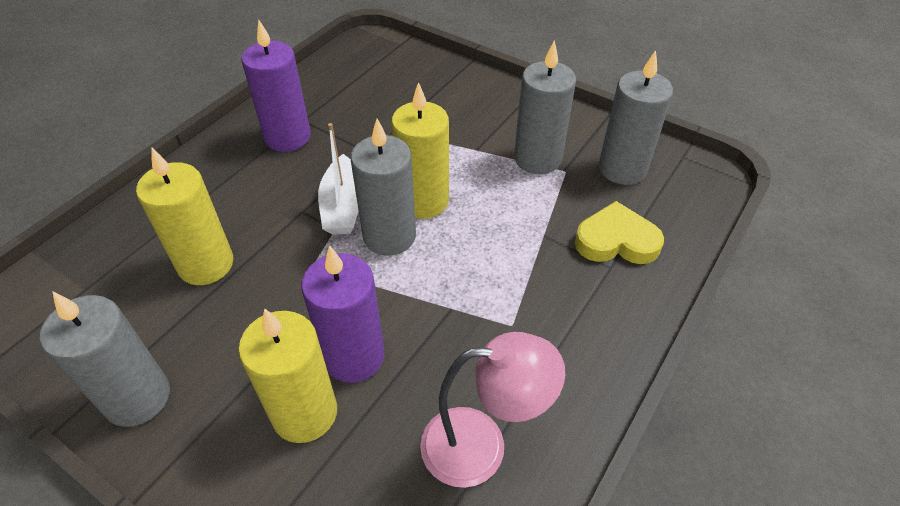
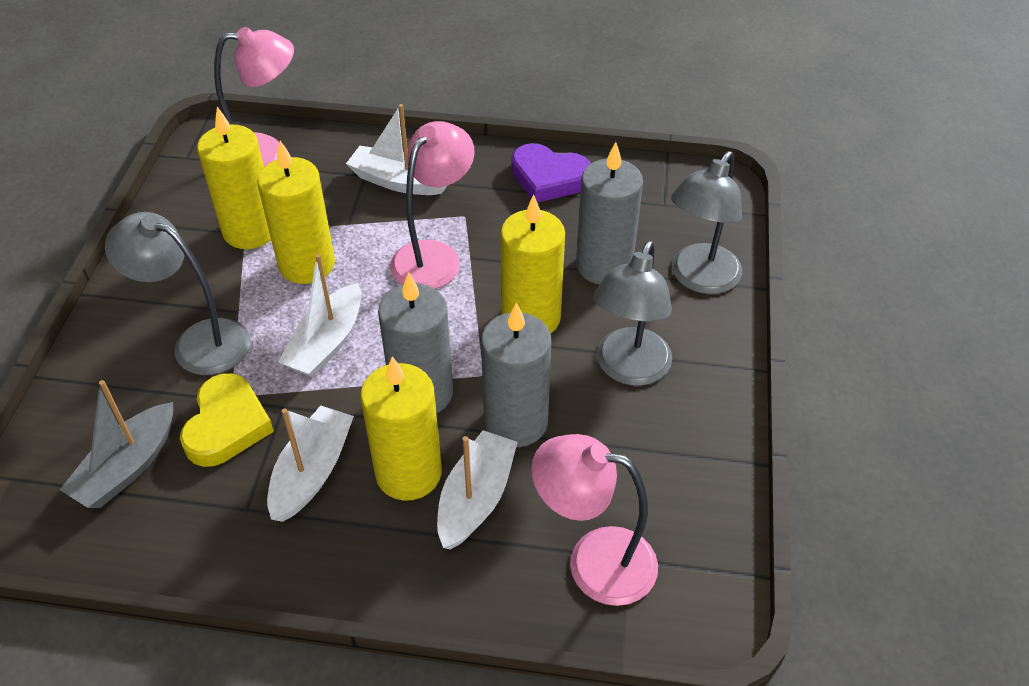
grey boat: 0 -> 1
grey candle: 4 -> 3
grey lamp: 0 -> 3
pink lamp: 1 -> 3
purple candle: 2 -> 0
purple heart: 0 -> 1
white boat: 1 -> 4
yellow candle: 3 -> 4

